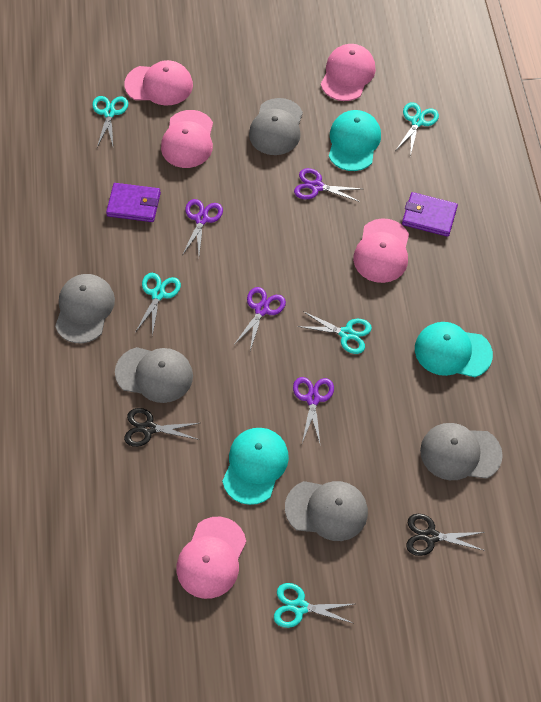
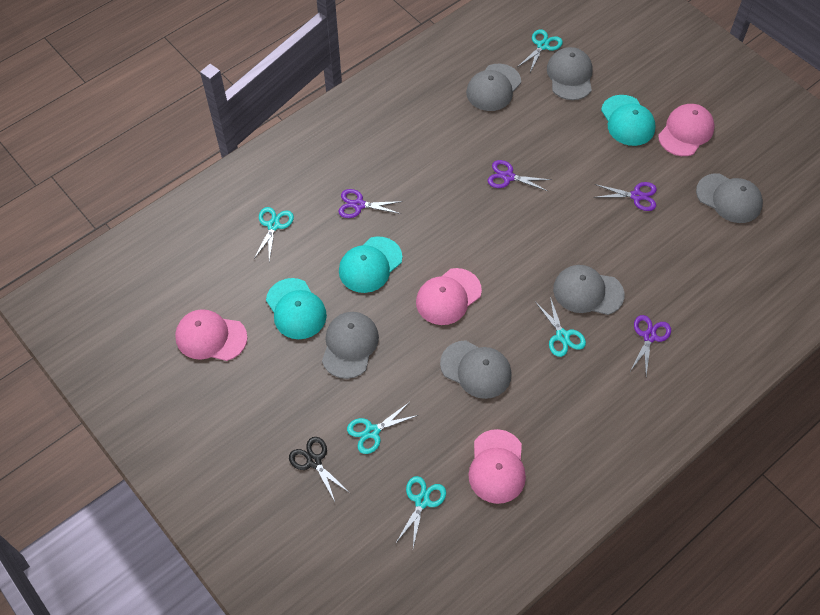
black scissors: 2 -> 1
grey cap: 5 -> 6
pink cap: 5 -> 4
purple wallet: 2 -> 0

